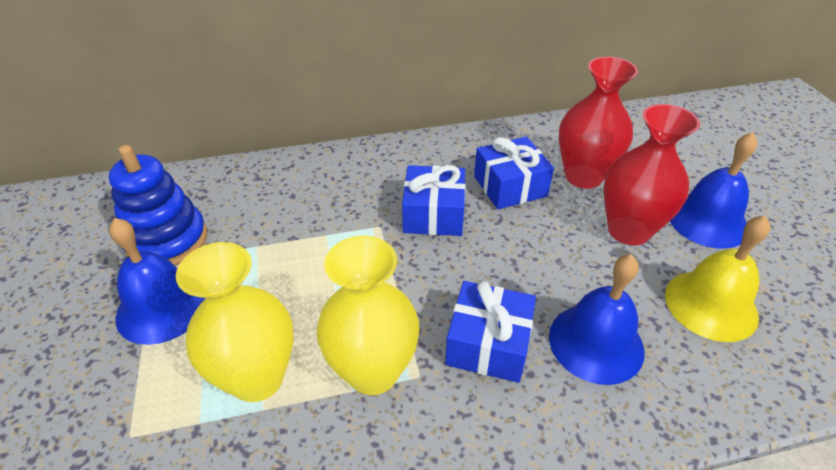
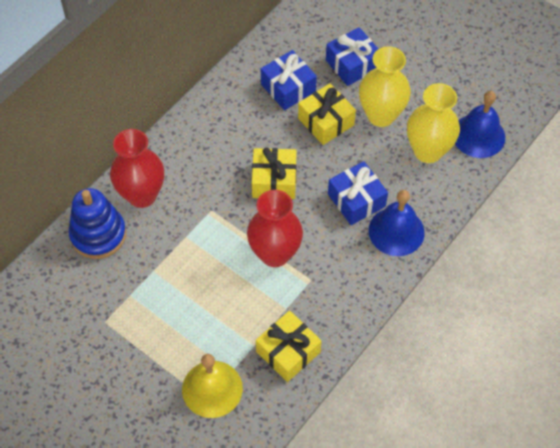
blue bell: 3 -> 2
yellow gift: 0 -> 3

